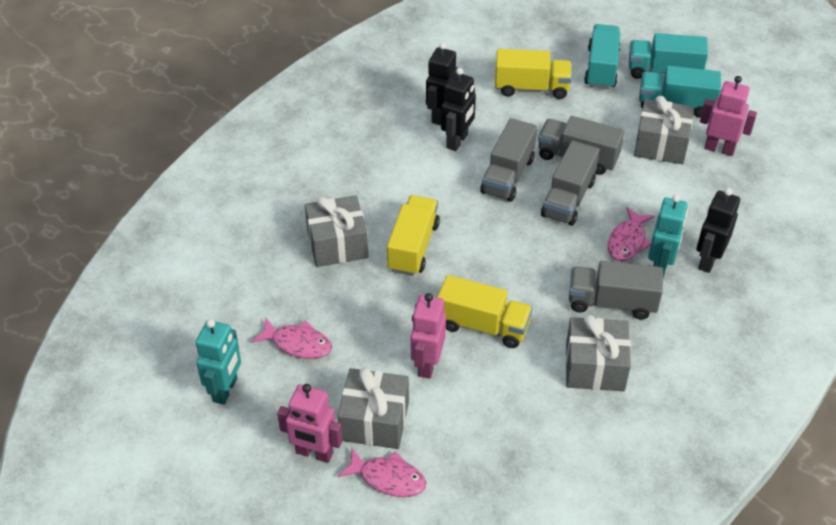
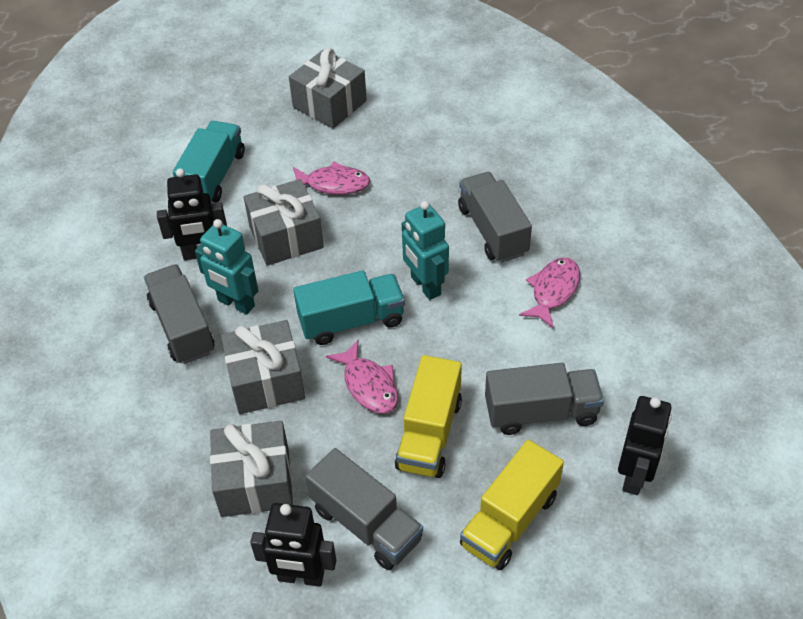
pink robot: 3 -> 0
turquoise truck: 3 -> 2
yellow truck: 3 -> 2

